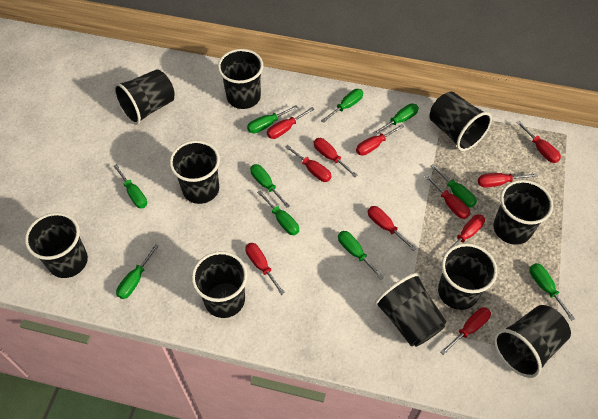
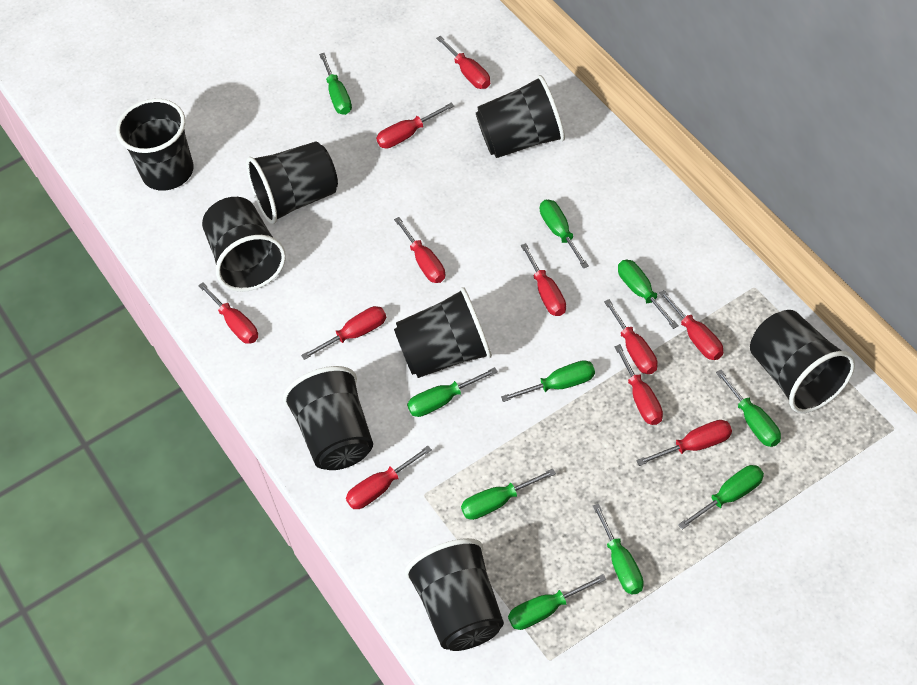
black cup: 10 -> 8

